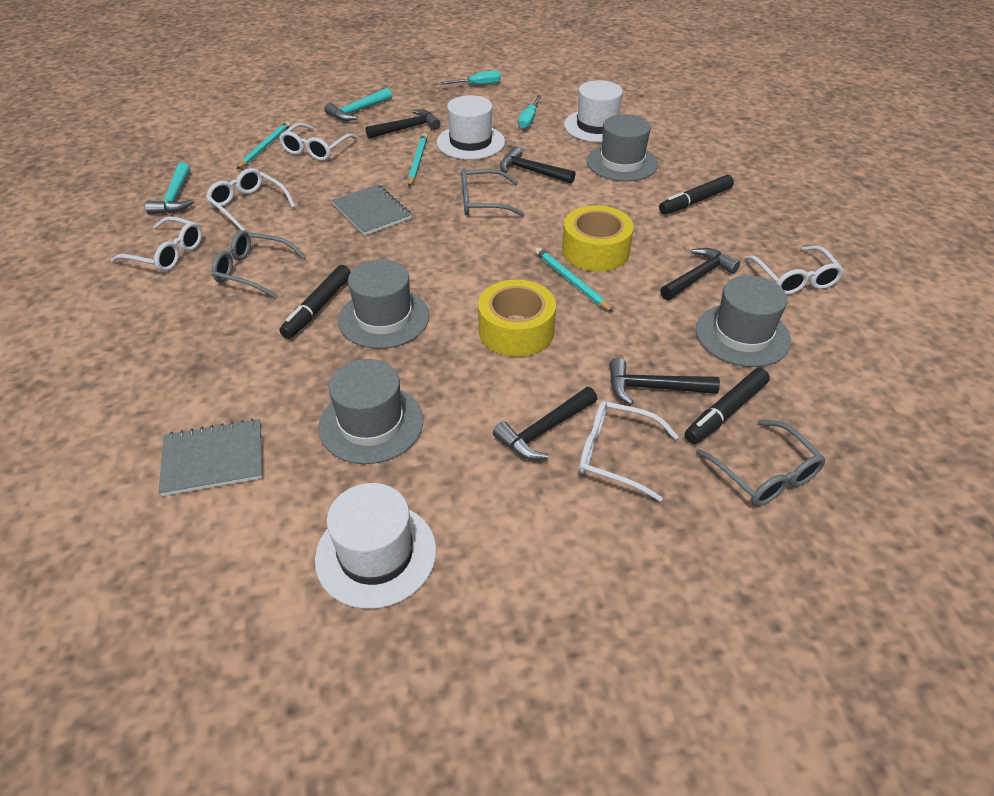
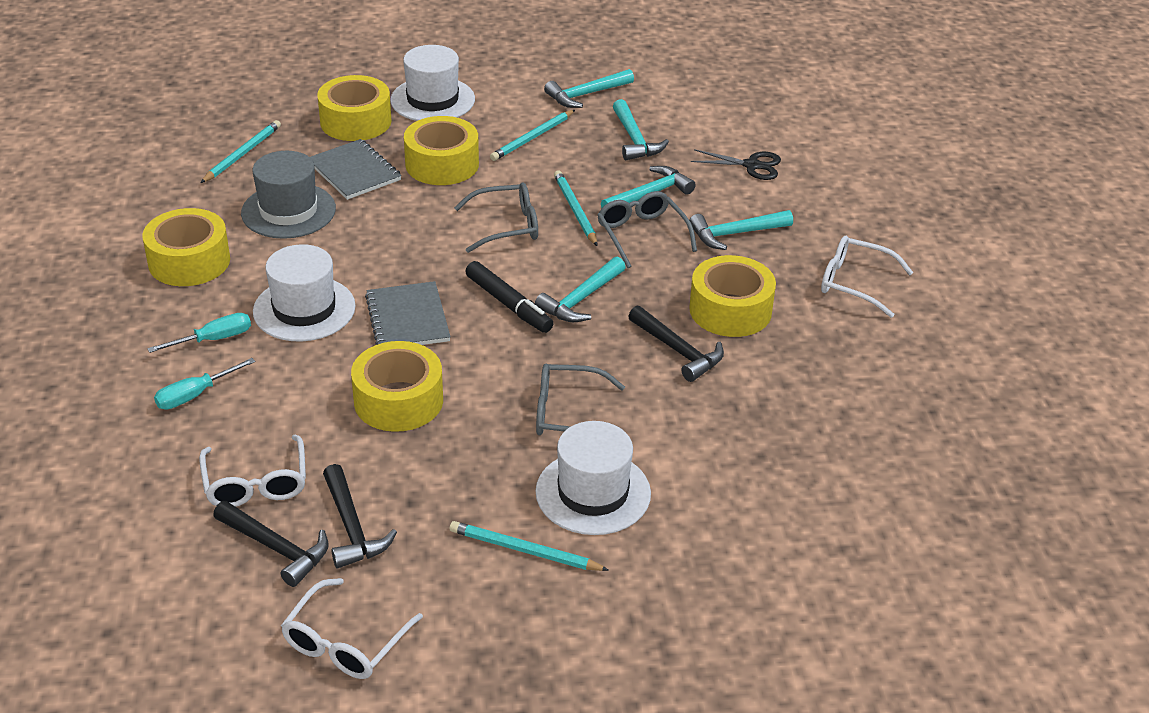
black hammer: 5 -> 3
black marker: 3 -> 1
black scissors: 0 -> 1
grey hat: 4 -> 1
turquoise hammer: 2 -> 5
turquoise pencil: 3 -> 4
white glasses: 5 -> 3
yellow tape: 2 -> 5

